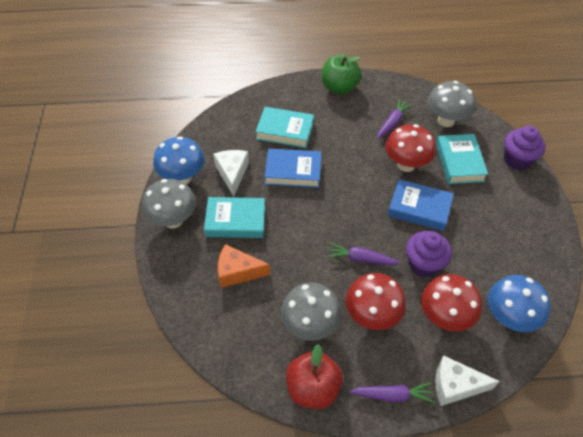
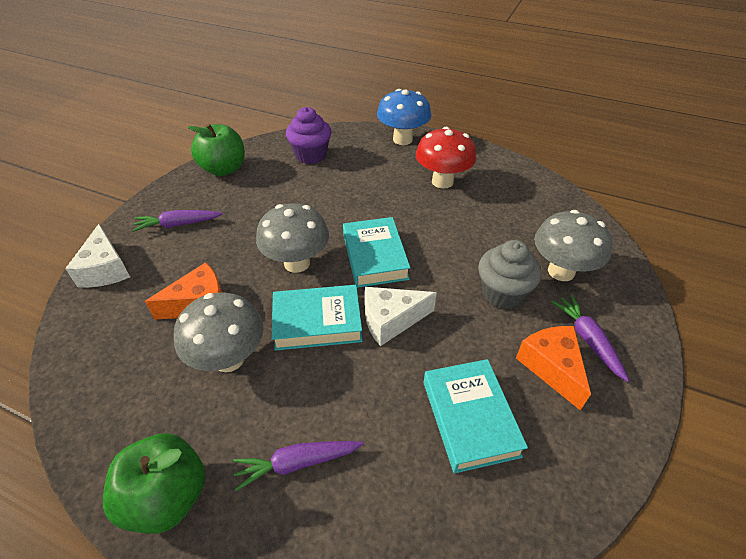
blue book: 2 -> 0
blue mushroom: 2 -> 1
green apple: 1 -> 2
grey cupcake: 0 -> 1
orange cheese: 1 -> 2
purple cupcake: 2 -> 1
red apple: 1 -> 0
red mushroom: 3 -> 1

